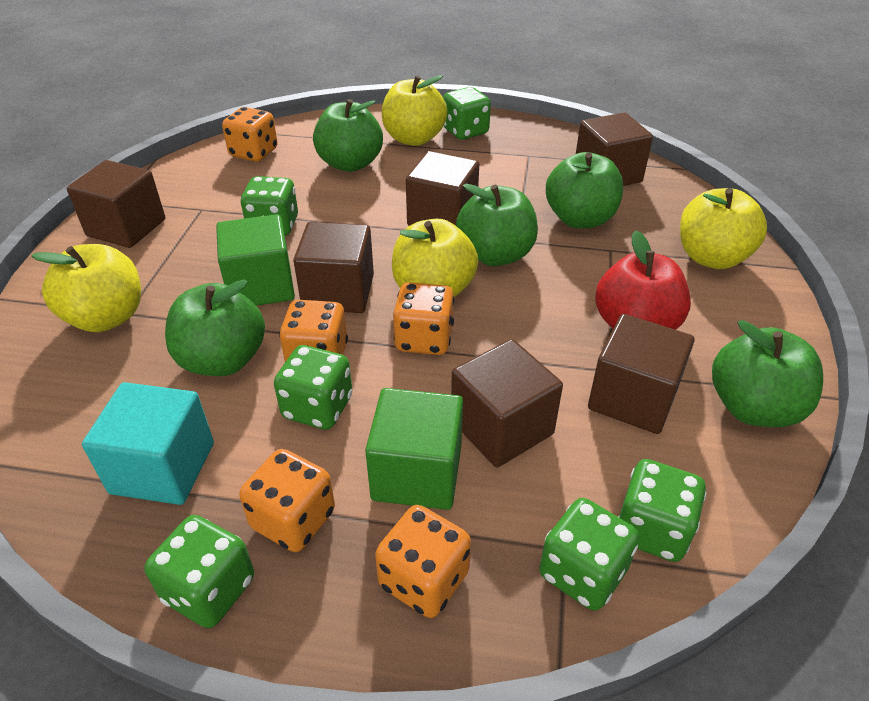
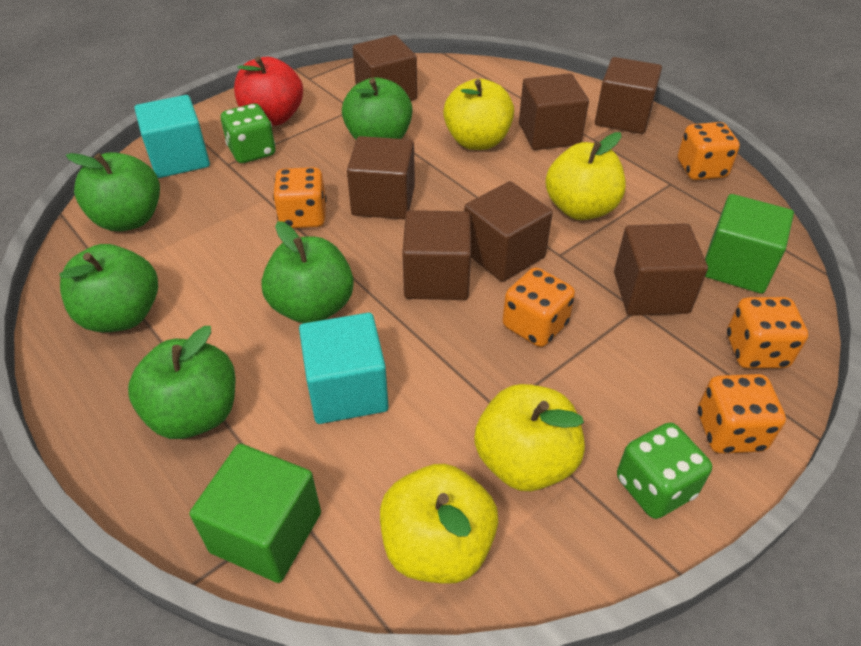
brown cube: 6 -> 7
green dice: 6 -> 2
turquoise cube: 1 -> 2

